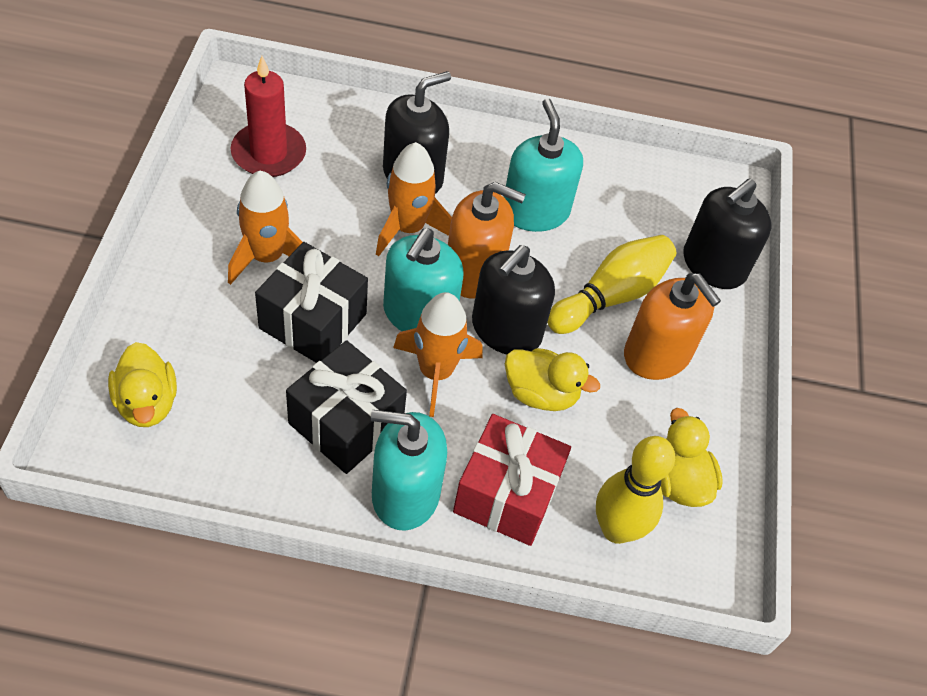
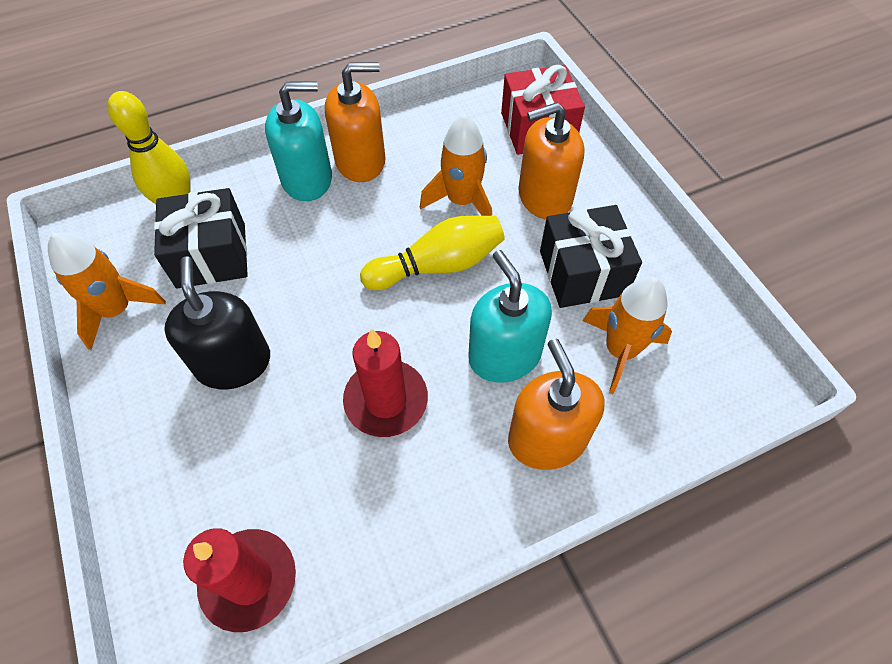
black soap dispenser: 3 -> 1
orange soap dispenser: 2 -> 3
red candle: 1 -> 2
turquoise soap dispenser: 3 -> 2
yellow duck: 3 -> 0

